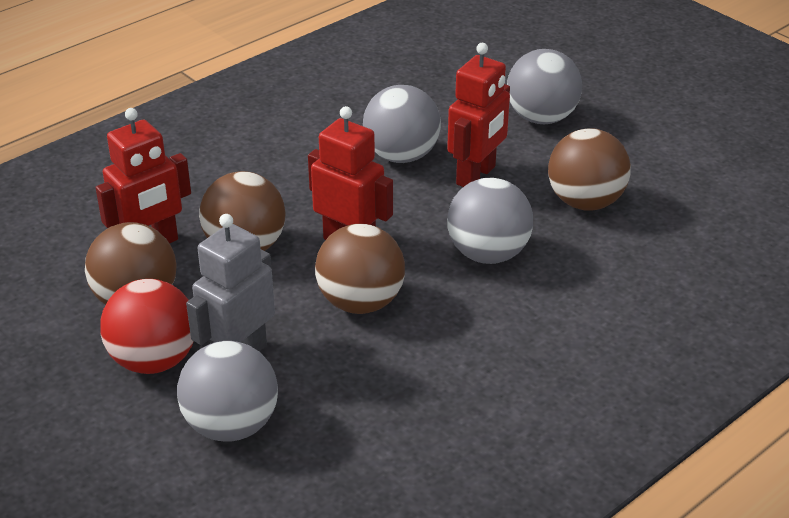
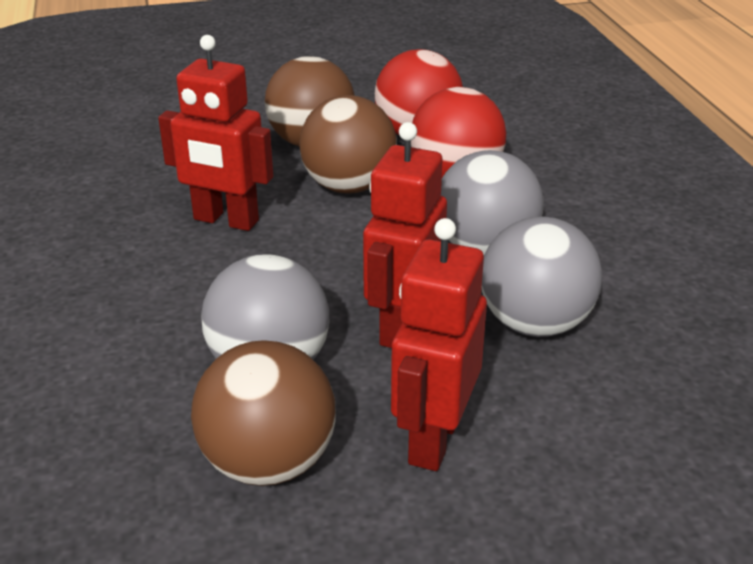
brown ball: 4 -> 3
grey ball: 4 -> 3
grey robot: 1 -> 0
red ball: 1 -> 2

